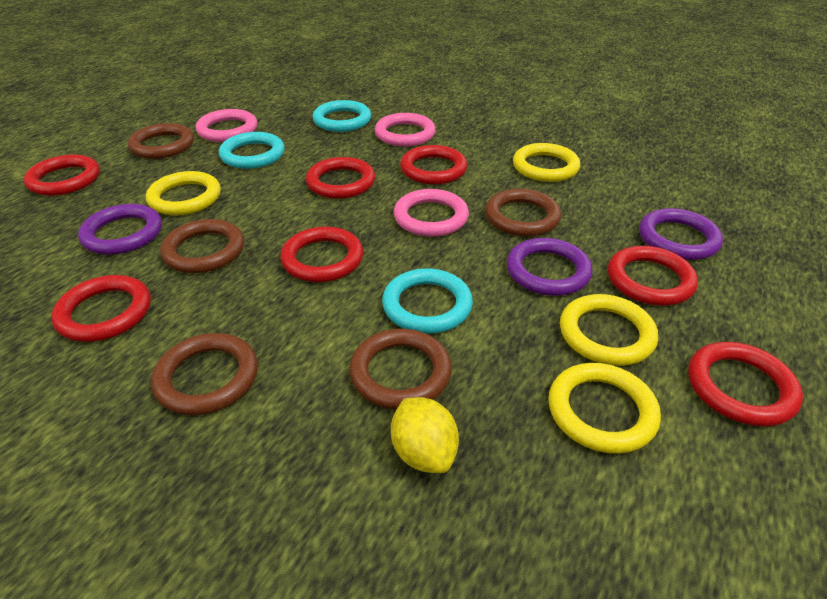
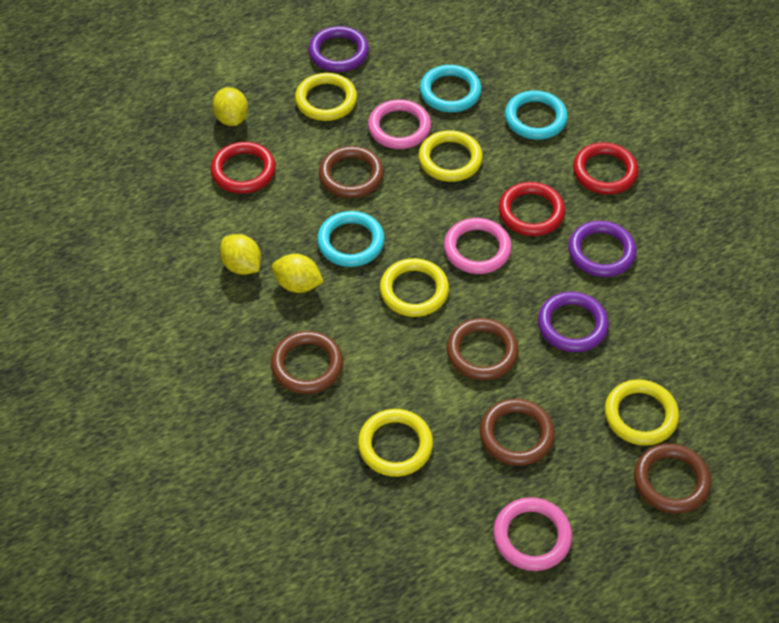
red ring: 7 -> 3
yellow lemon: 1 -> 3
yellow ring: 4 -> 5

